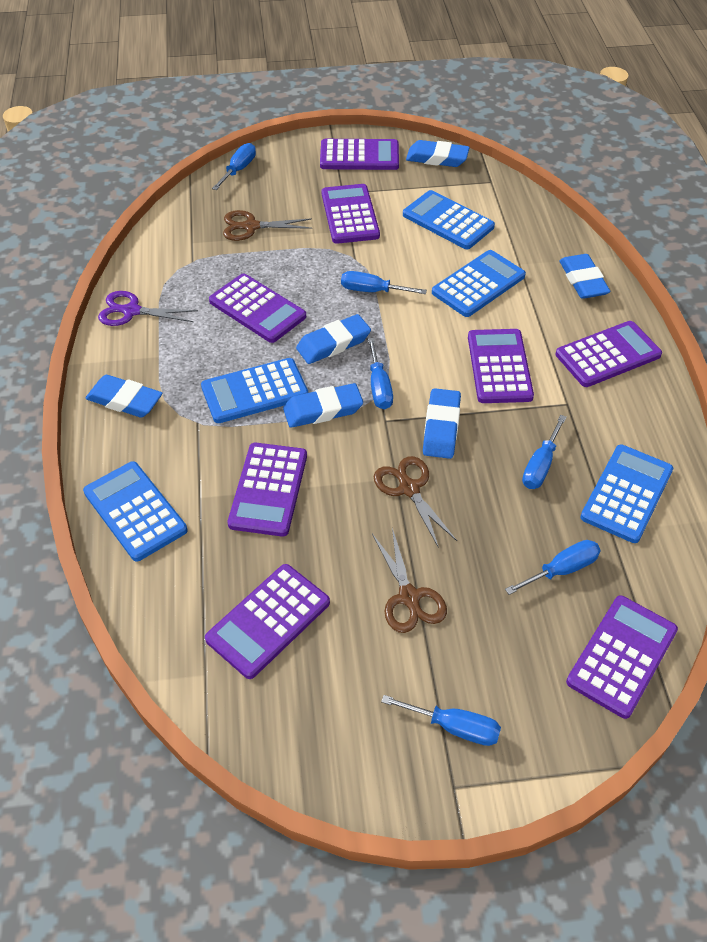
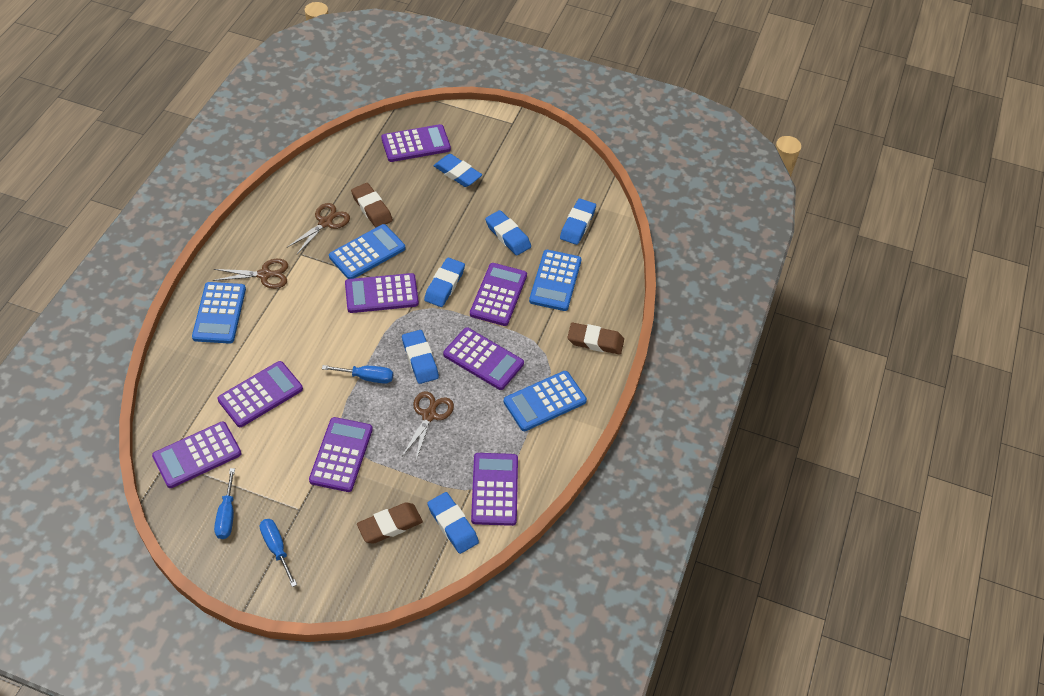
blue calculator: 5 -> 4
blue screwdriver: 6 -> 3
brown eraser: 0 -> 3
purple scissors: 1 -> 0

